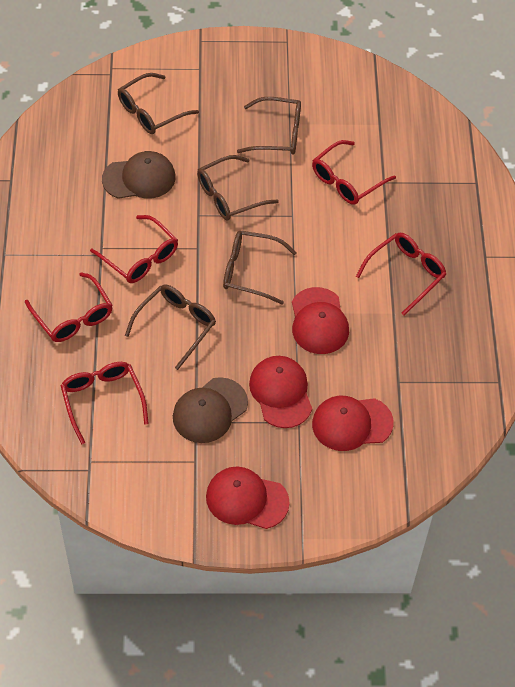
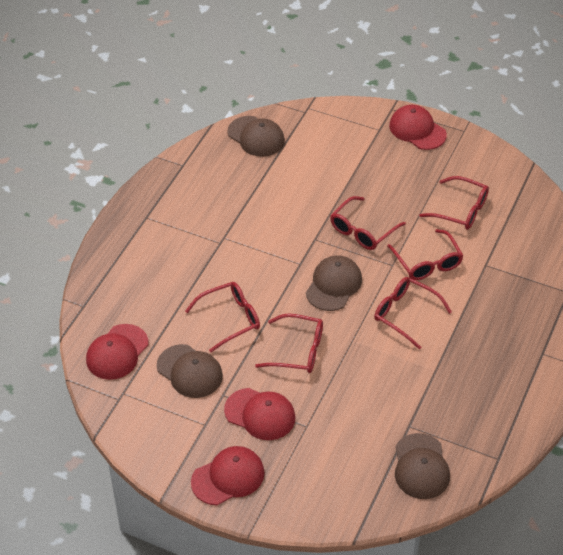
brown cap: 2 -> 4
brown glasses: 5 -> 0
red glasses: 5 -> 6

